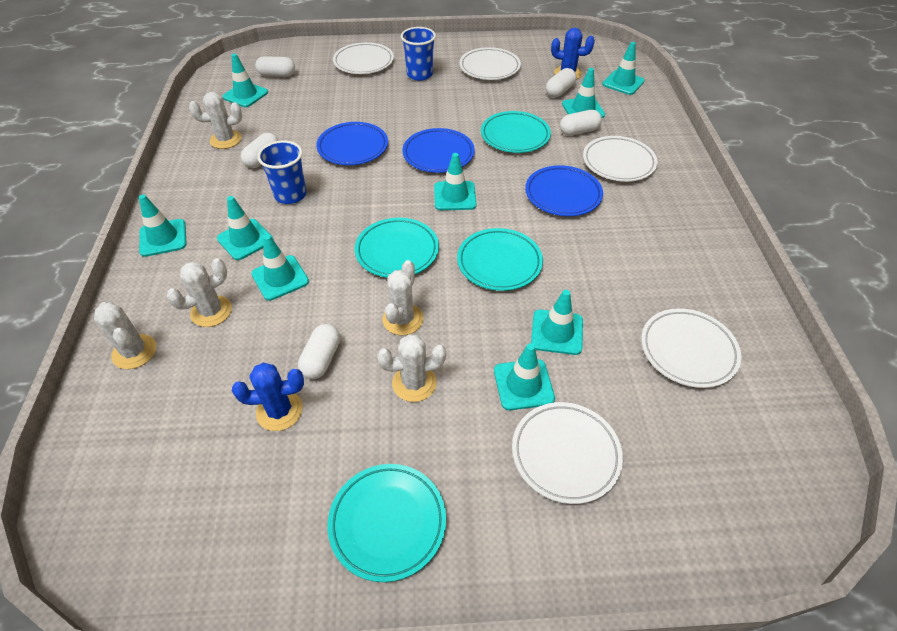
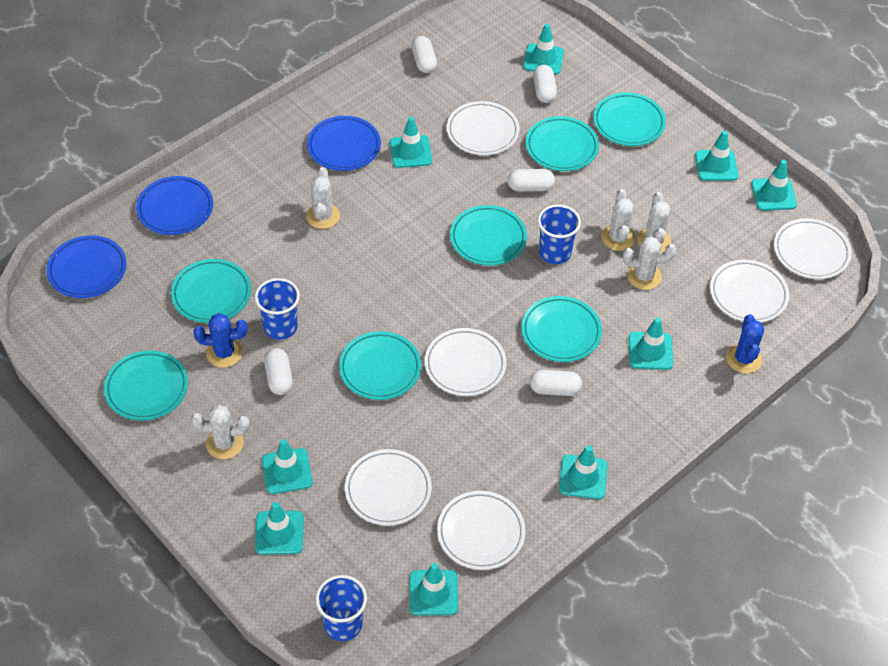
blue cup: 2 -> 3
turquoise plate: 4 -> 7
white plate: 5 -> 6

